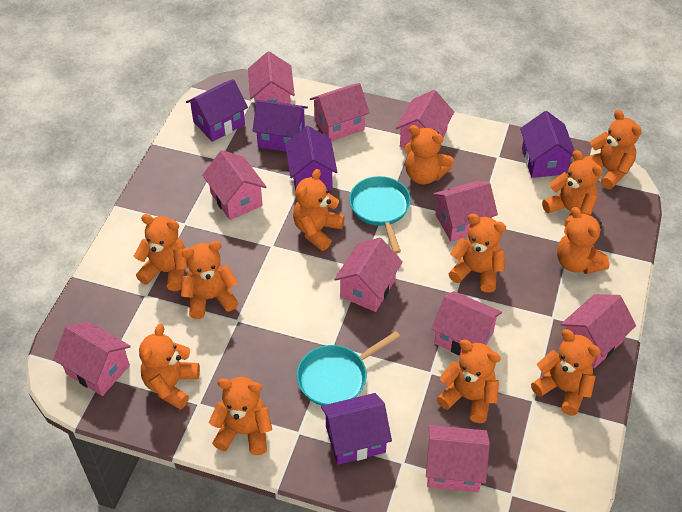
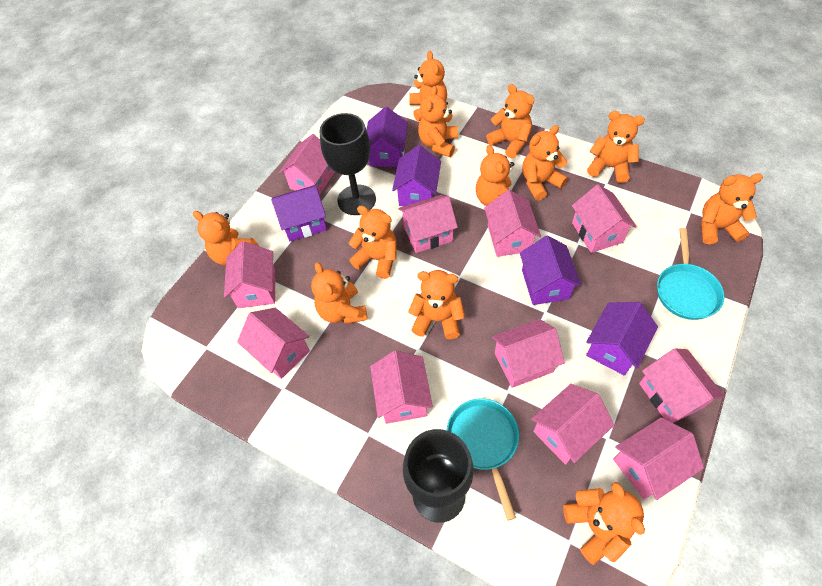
black goblet: 0 -> 2
pink house: 10 -> 11

